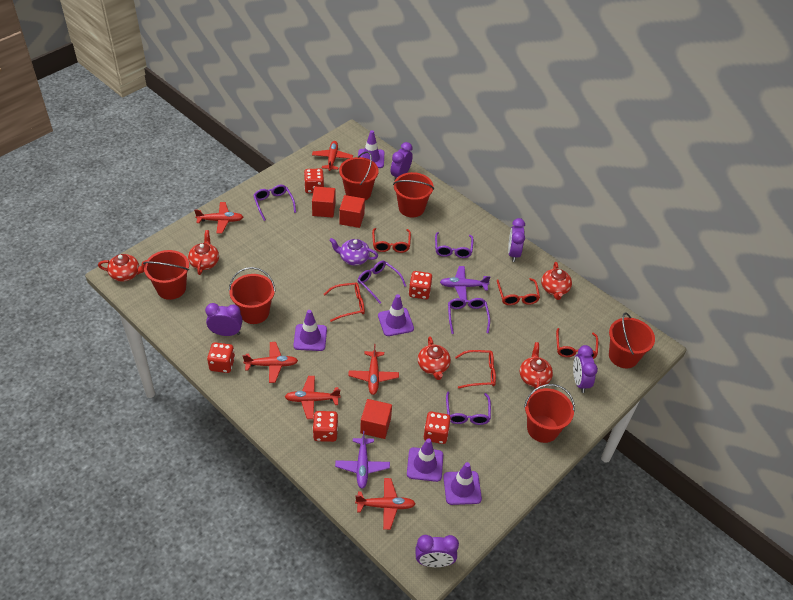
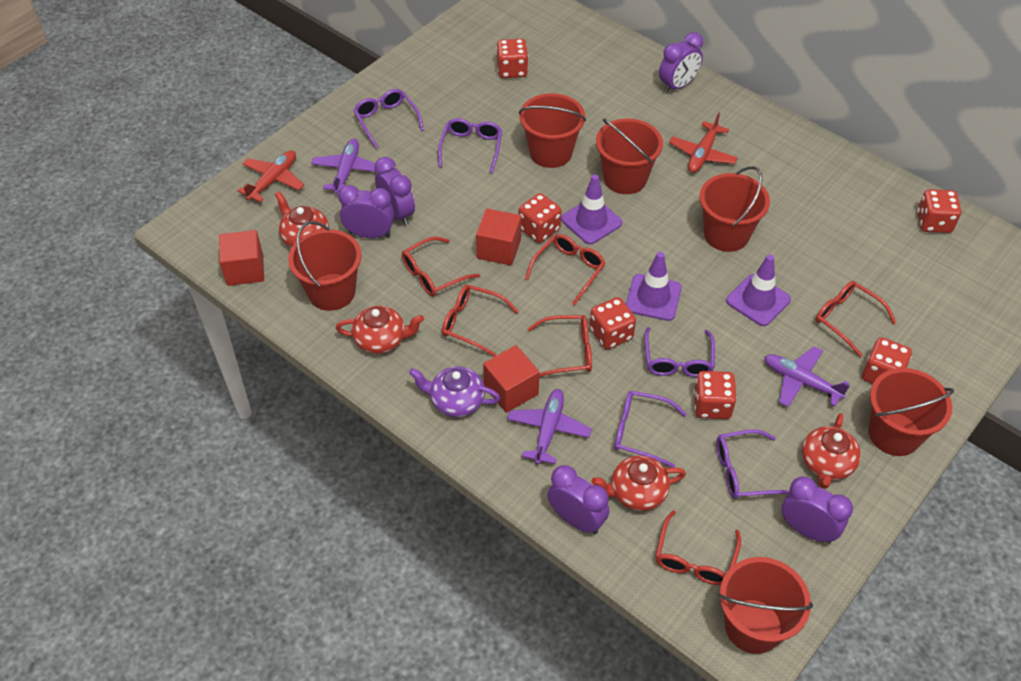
purple plane: 2 -> 3
purple traffic cone: 5 -> 3
red dice: 5 -> 6
red glasses: 5 -> 6
red plane: 6 -> 2
red teapot: 5 -> 4

